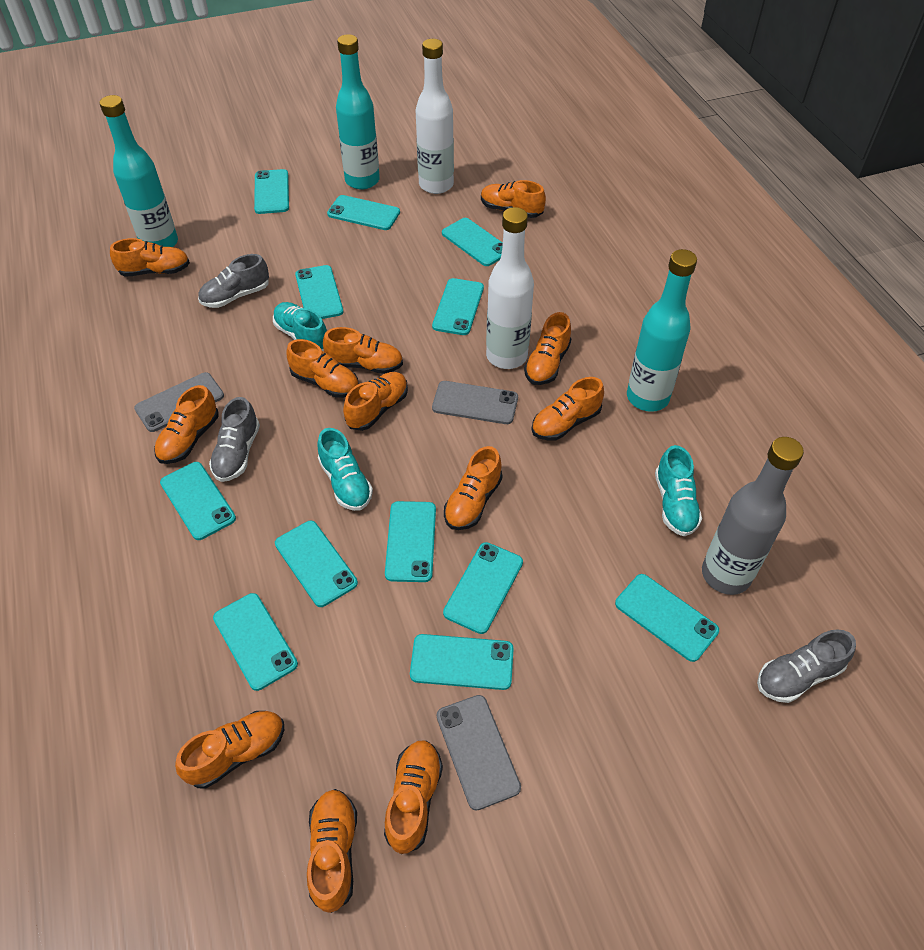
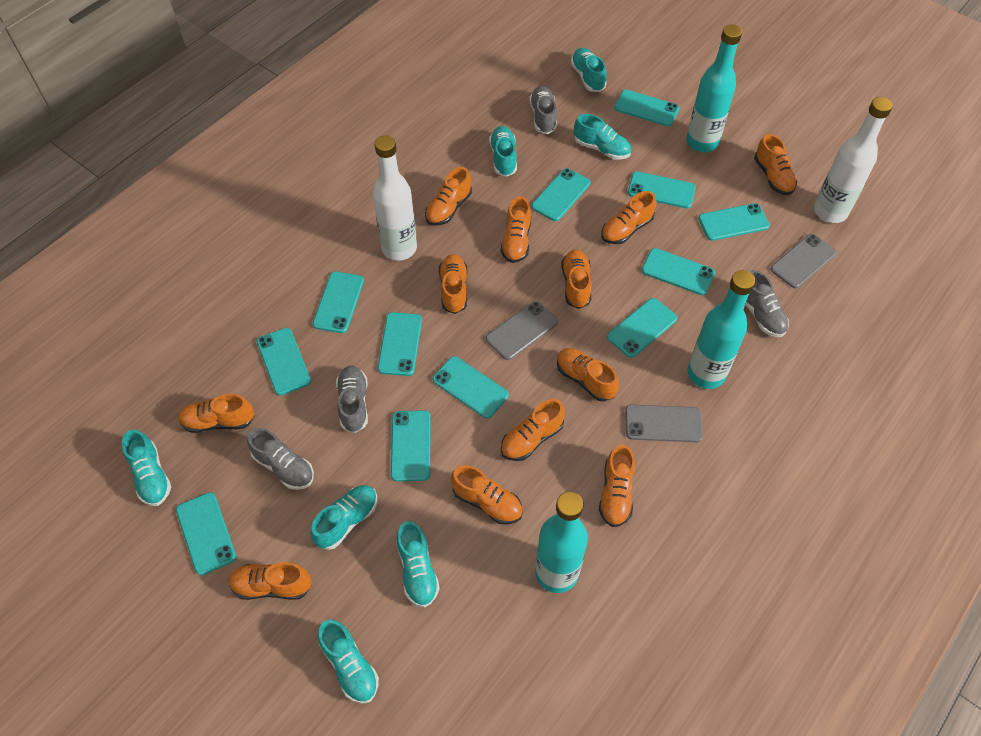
grey bottle: 1 -> 0
grey shoe: 3 -> 4
turquoise shoe: 3 -> 7

